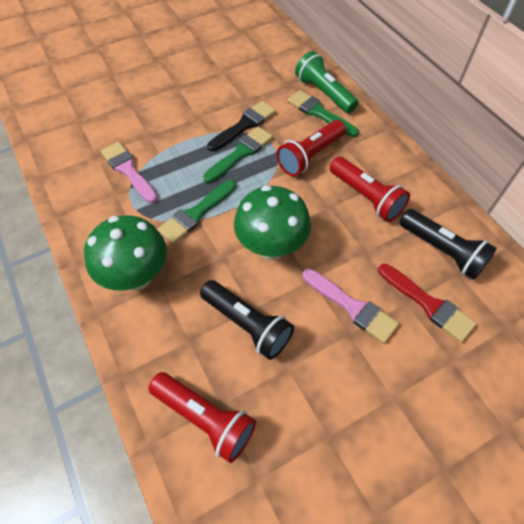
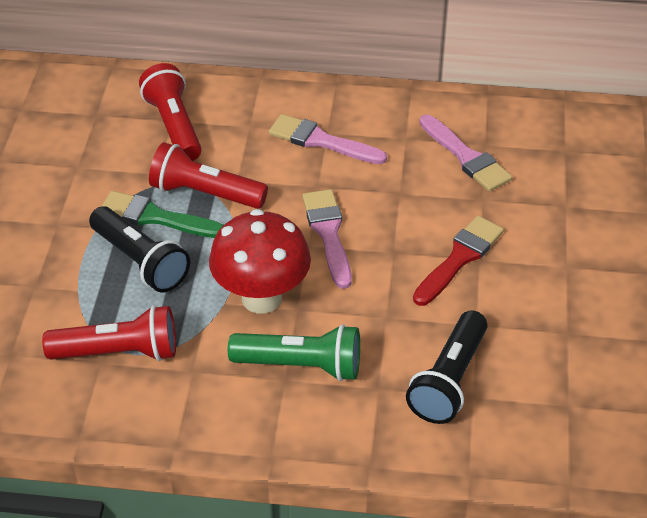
black brush: 1 -> 0
green brush: 3 -> 1
green mushroom: 2 -> 0
pink brush: 2 -> 3
red mushroom: 0 -> 1

